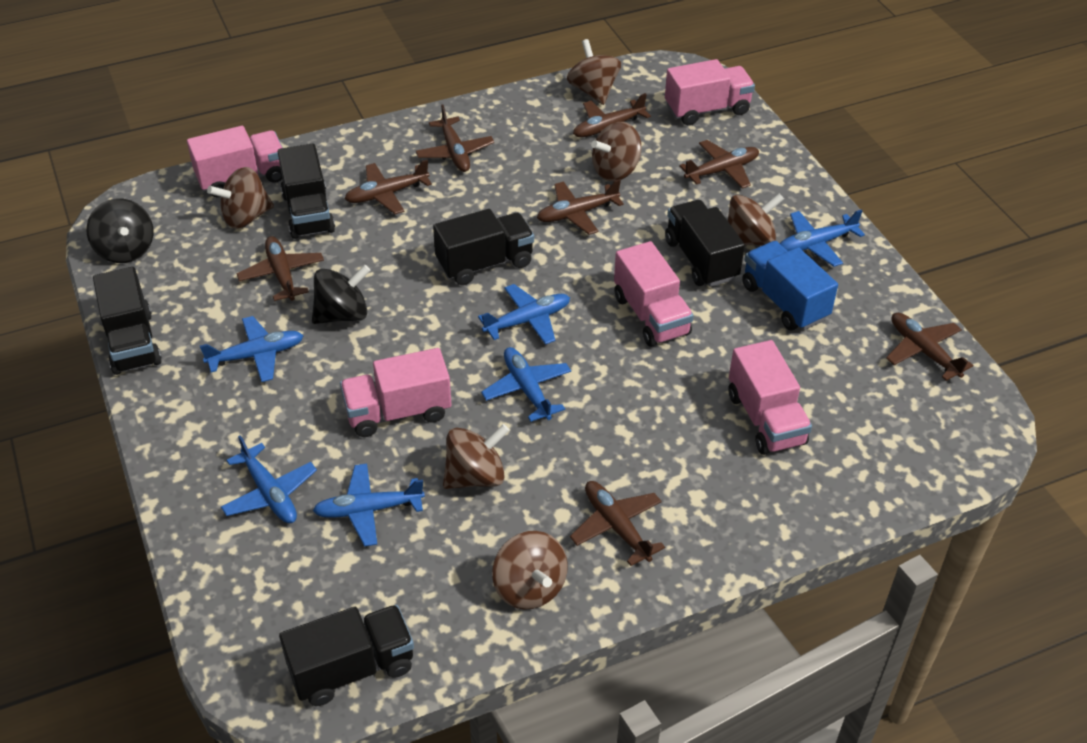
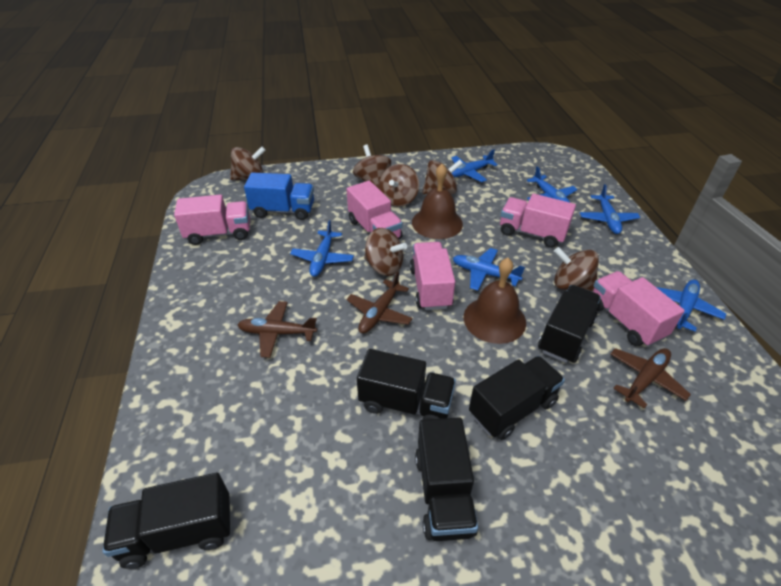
black spinning top: 2 -> 0
brown bell: 0 -> 2
brown plane: 8 -> 3

